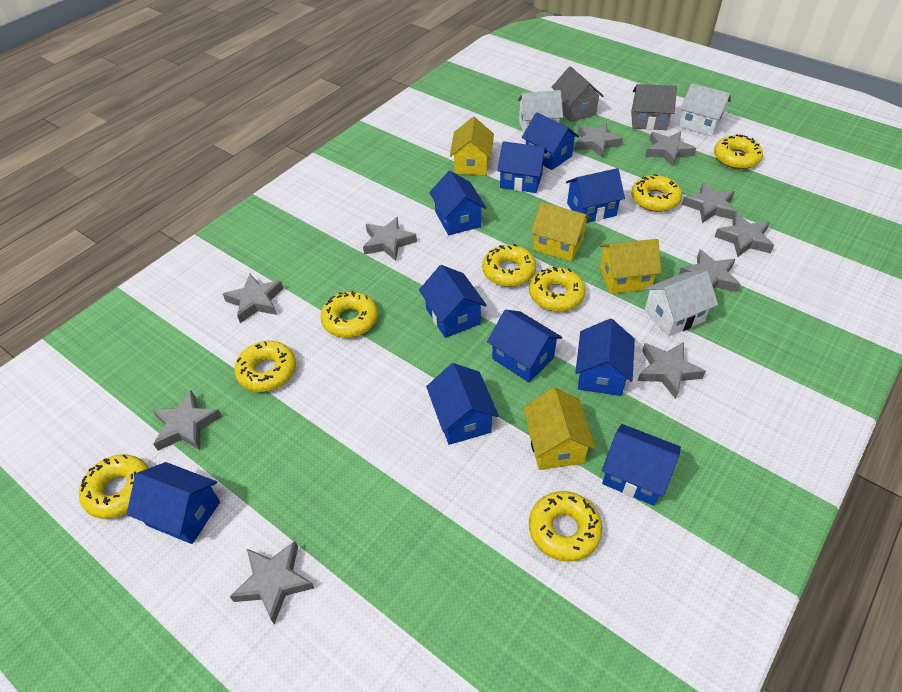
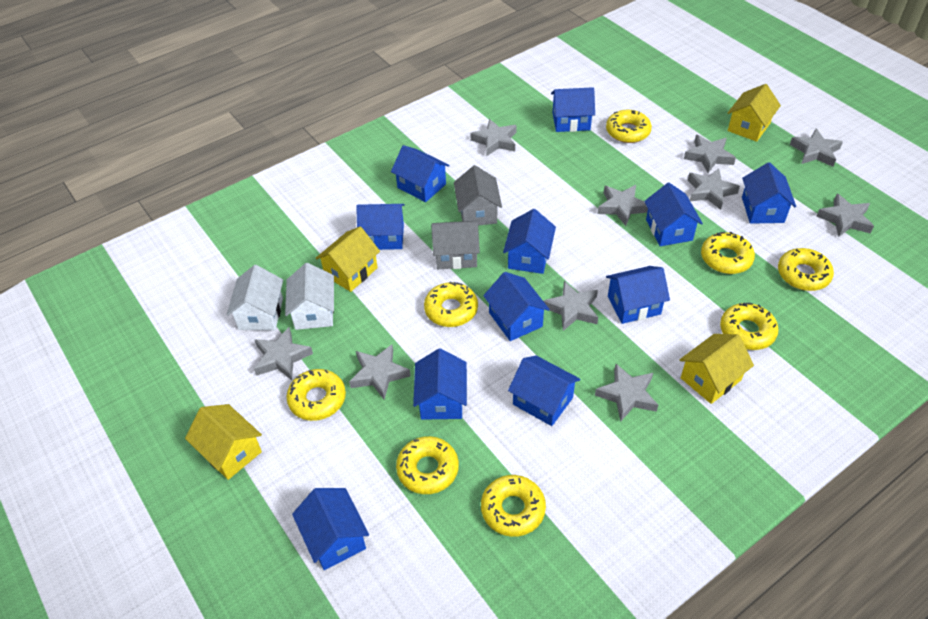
blue house: 10 -> 11
white house: 3 -> 2

